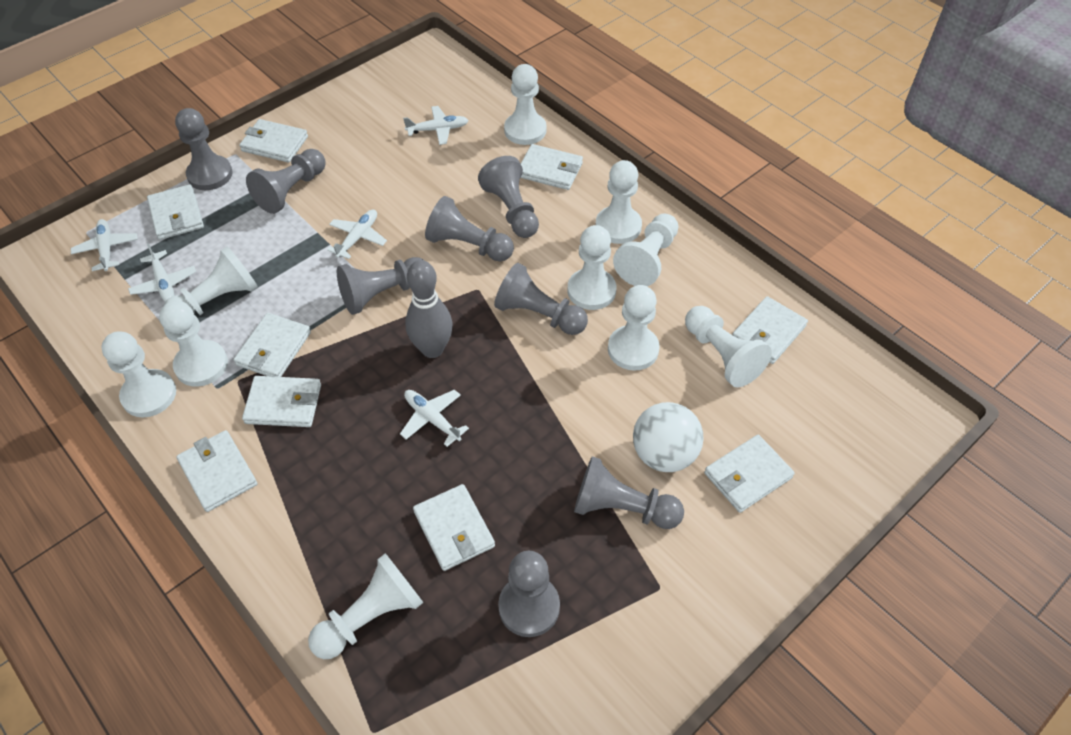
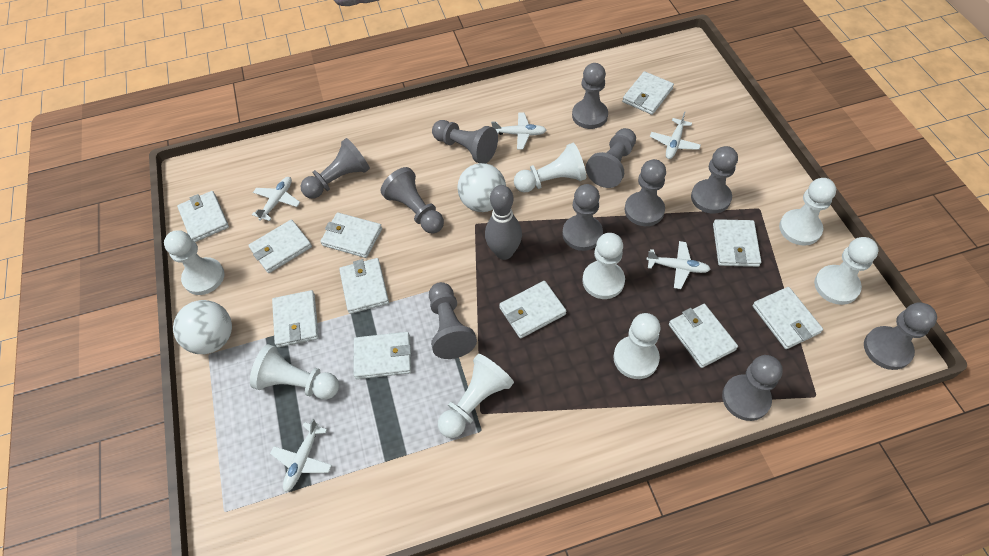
grey pawn: 8 -> 11
white ball: 1 -> 2
white pawn: 10 -> 8
white wallet: 9 -> 11

